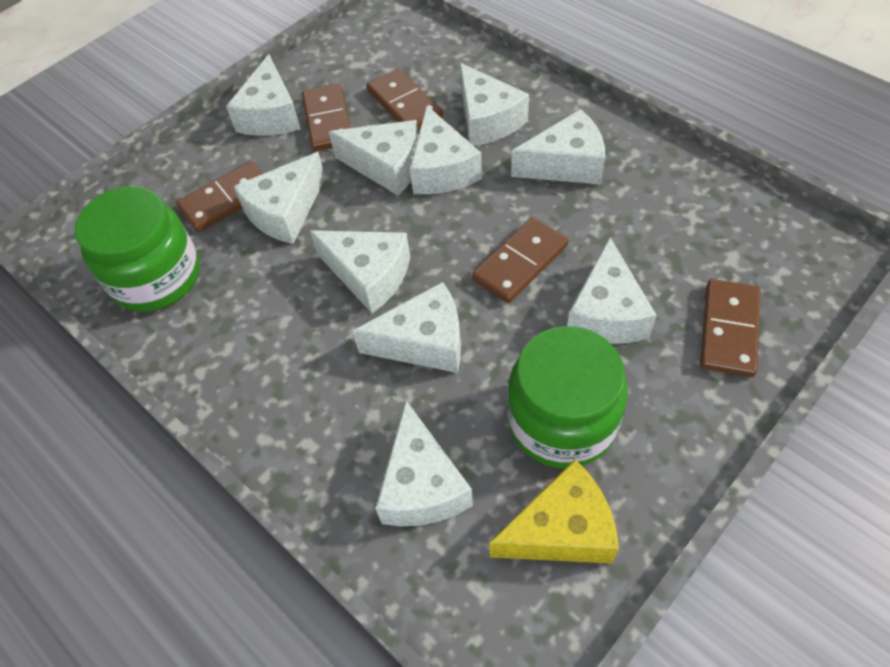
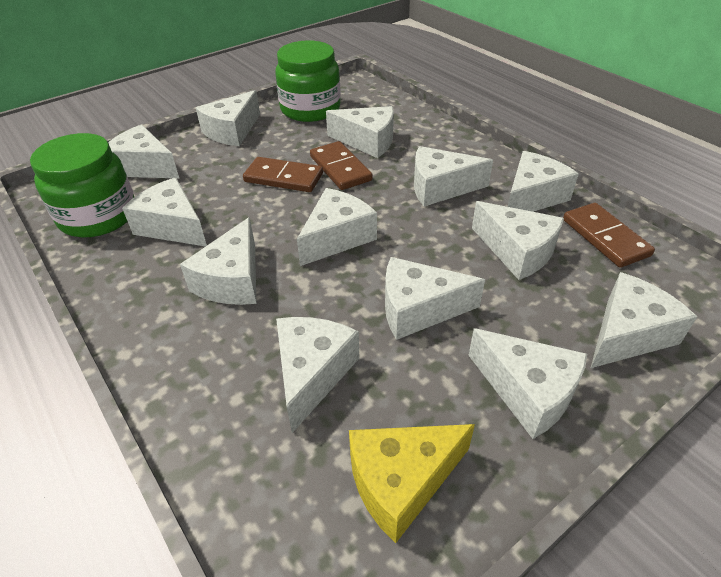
brown domino: 5 -> 3
white cheese: 10 -> 13

